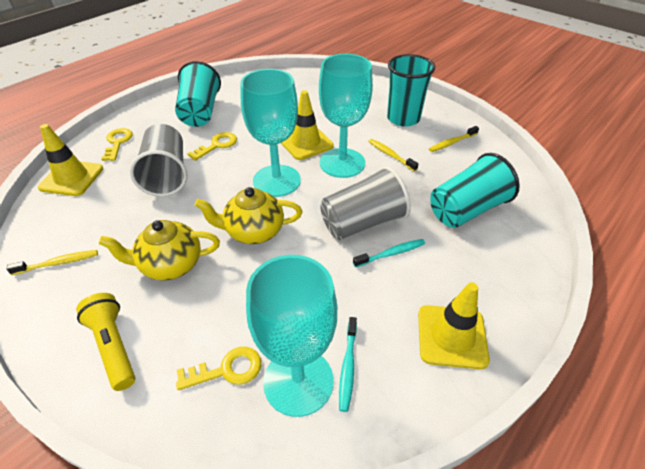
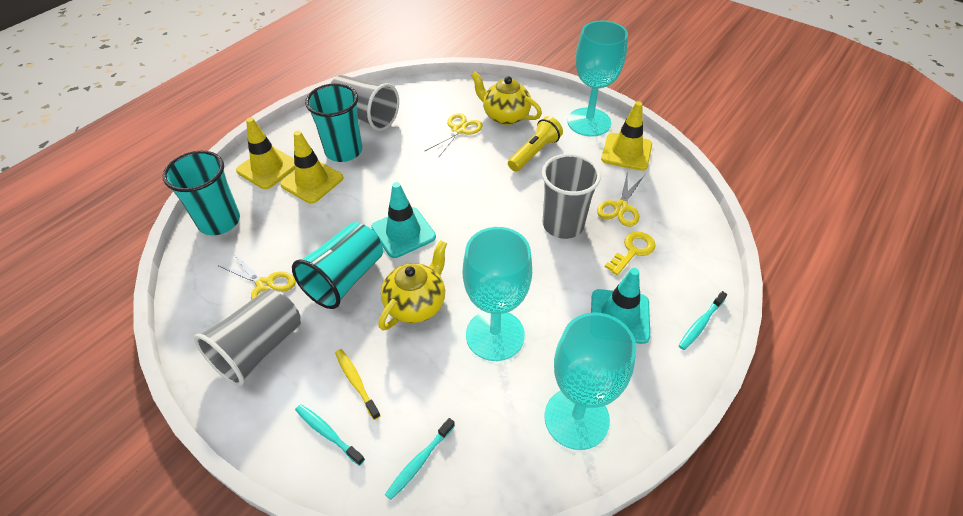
grey cup: 2 -> 3
turquoise toothbrush: 2 -> 3
turquoise traffic cone: 0 -> 2
yellow key: 3 -> 1
yellow scissors: 0 -> 3
yellow toothbrush: 3 -> 1

